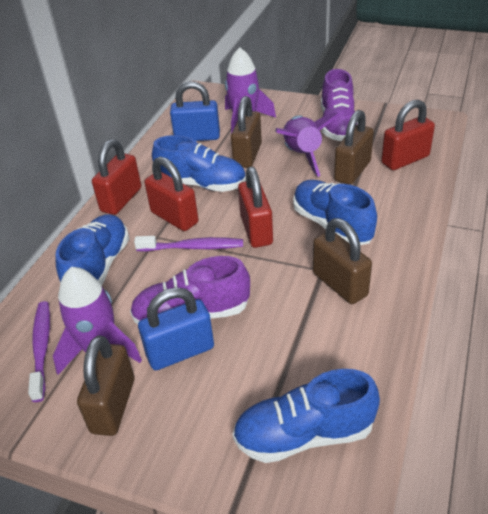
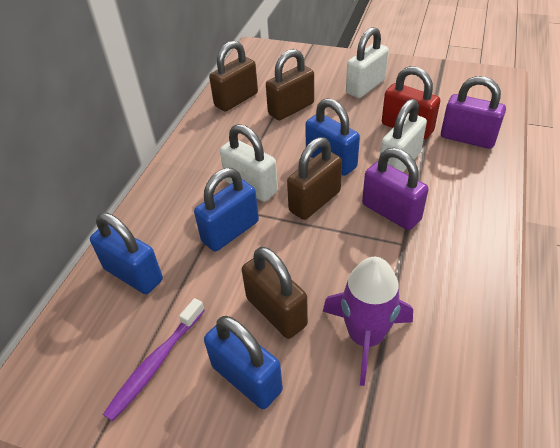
blue padlock: 2 -> 4
blue shoe: 4 -> 0
purple padlock: 0 -> 2
purple rocket: 3 -> 1
purple shoe: 2 -> 0
purple toothbrush: 2 -> 1
red padlock: 4 -> 1
white padlock: 0 -> 3

